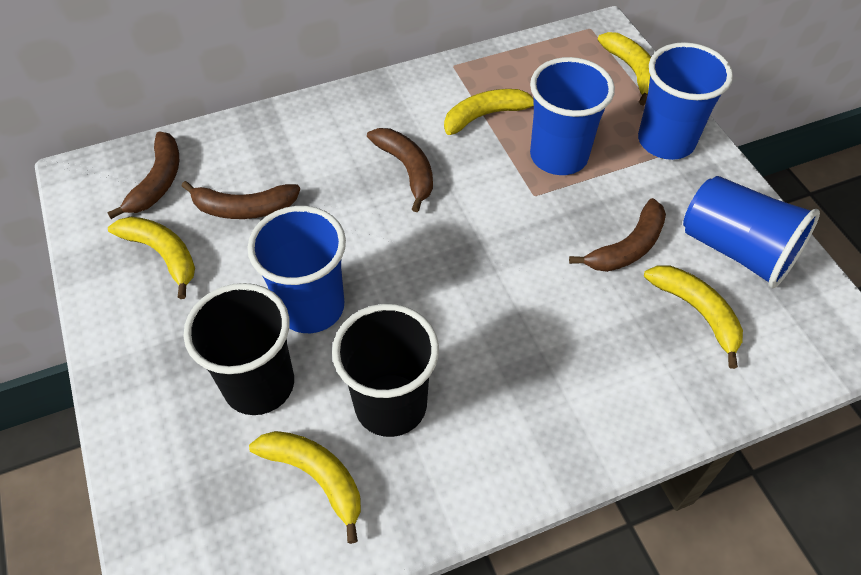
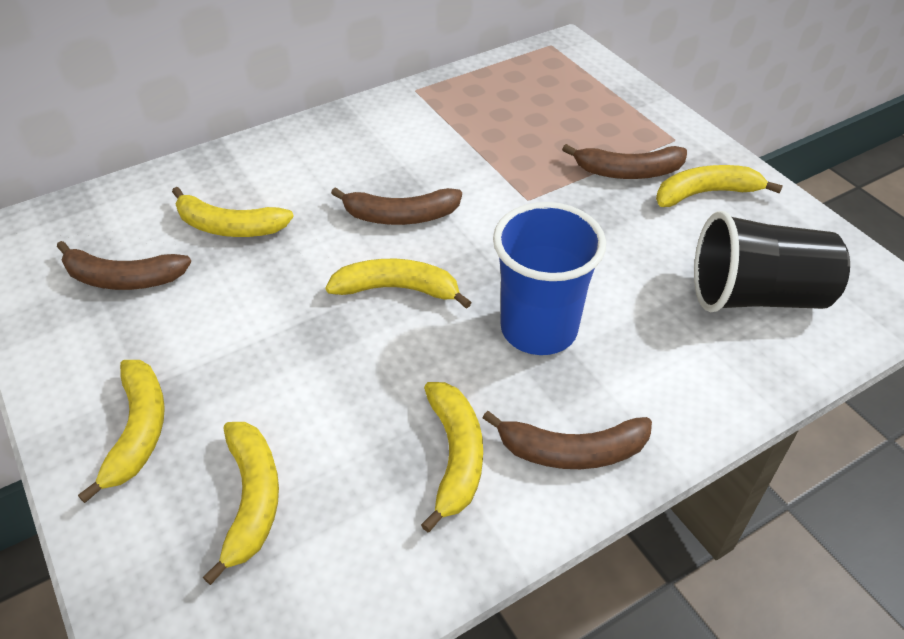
black cup: 2 -> 1
blue cup: 4 -> 1
yellow banana: 5 -> 6

